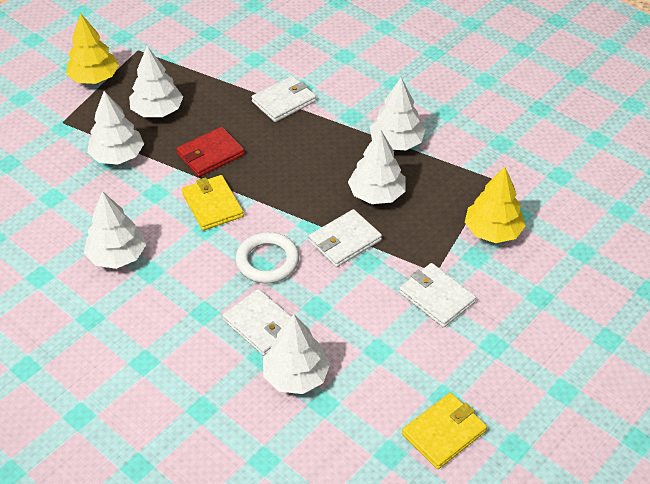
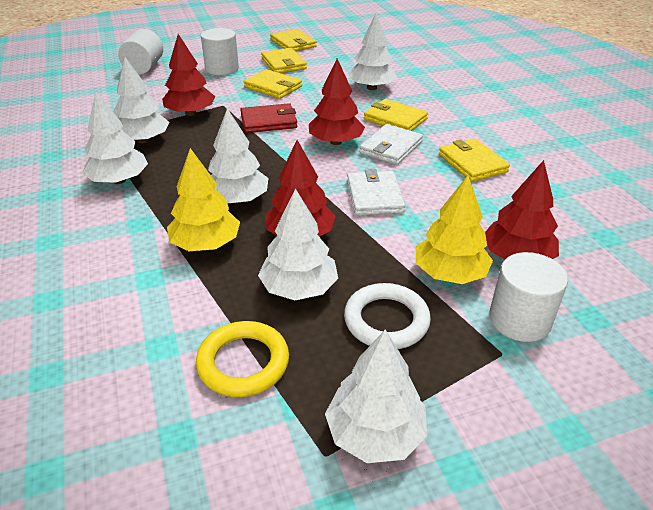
red tree: 0 -> 4
white cylinder: 0 -> 3
white wallet: 4 -> 2
yellow ring: 0 -> 1
yellow wallet: 2 -> 5

